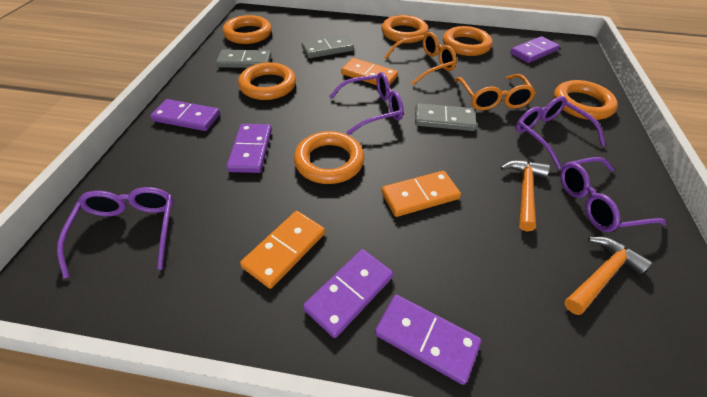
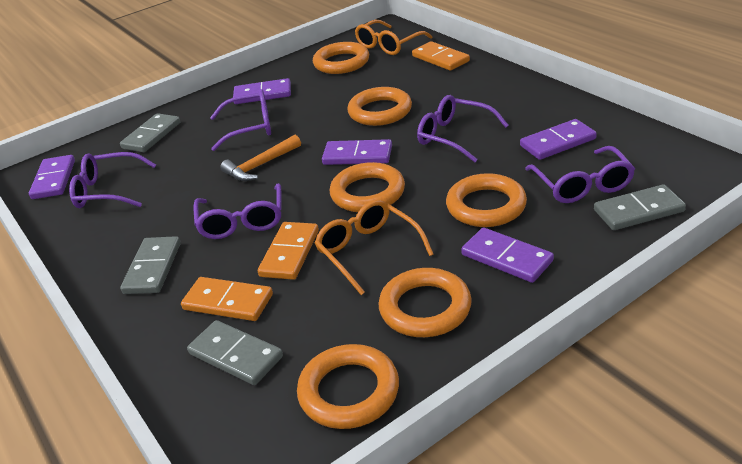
grey domino: 3 -> 4
orange hammer: 2 -> 1
purple glasses: 4 -> 5

